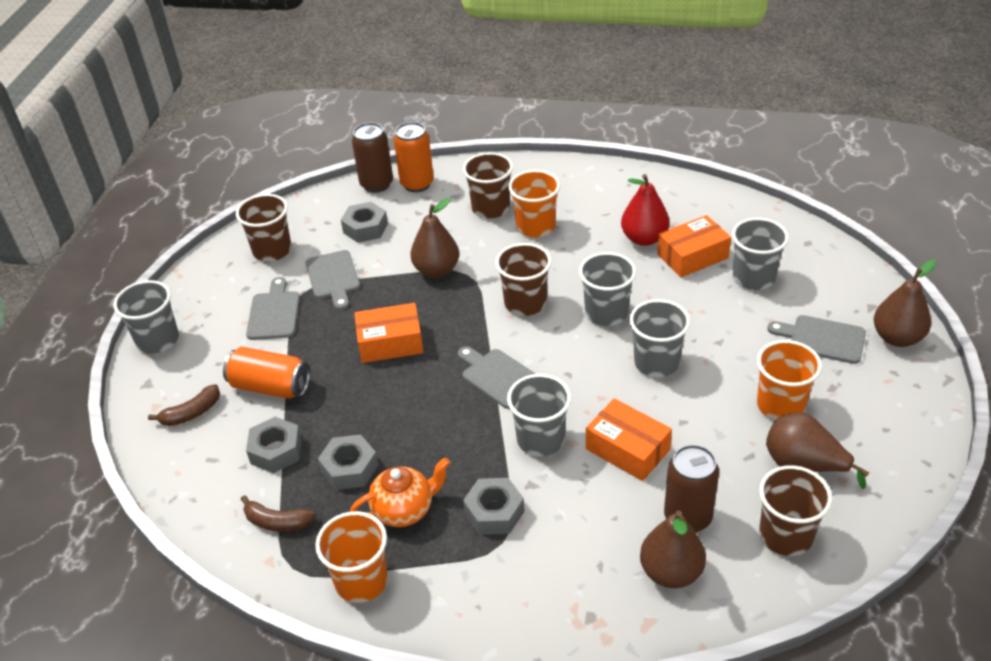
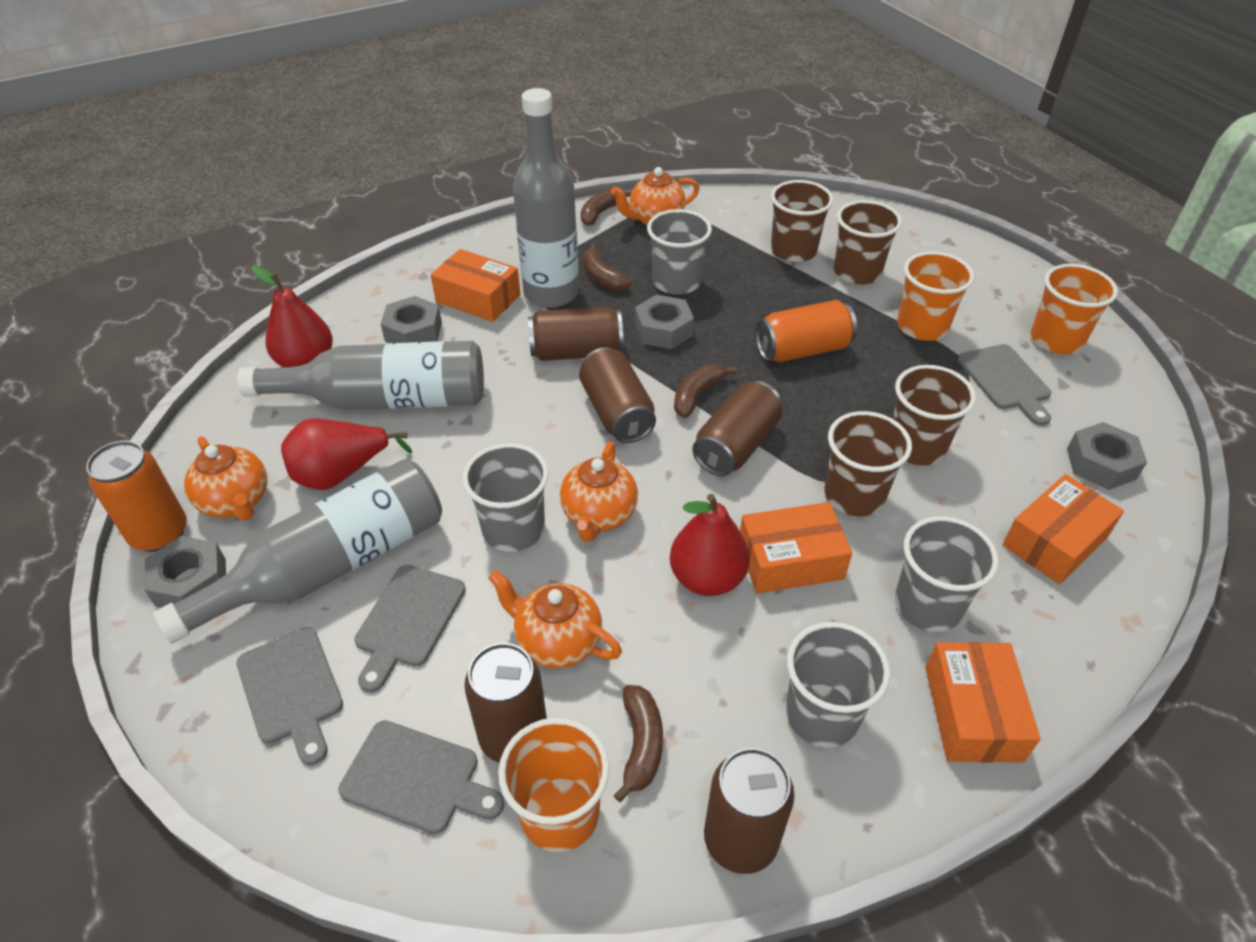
brown banana: 2 -> 4
brown can: 2 -> 5
brown pear: 4 -> 0
grey bottle: 0 -> 3
grey cup: 5 -> 4
orange box: 3 -> 4
orange teapot: 1 -> 4
red pear: 1 -> 3

